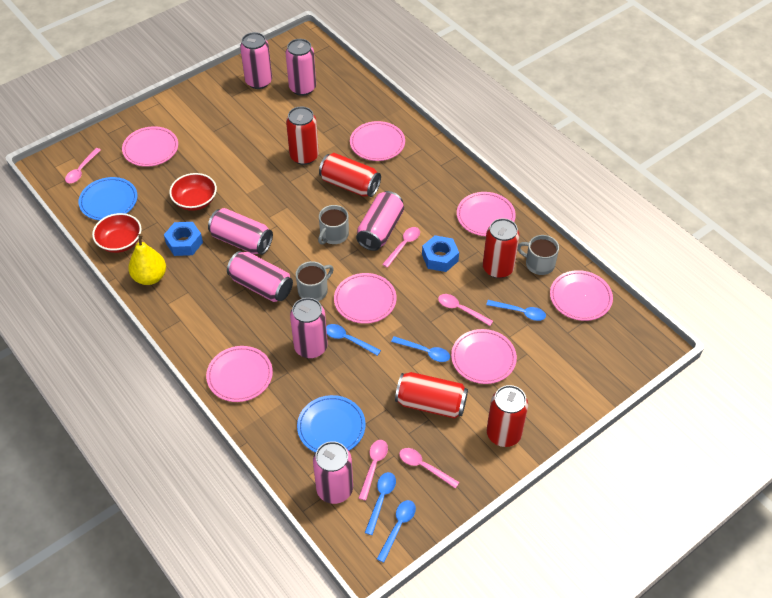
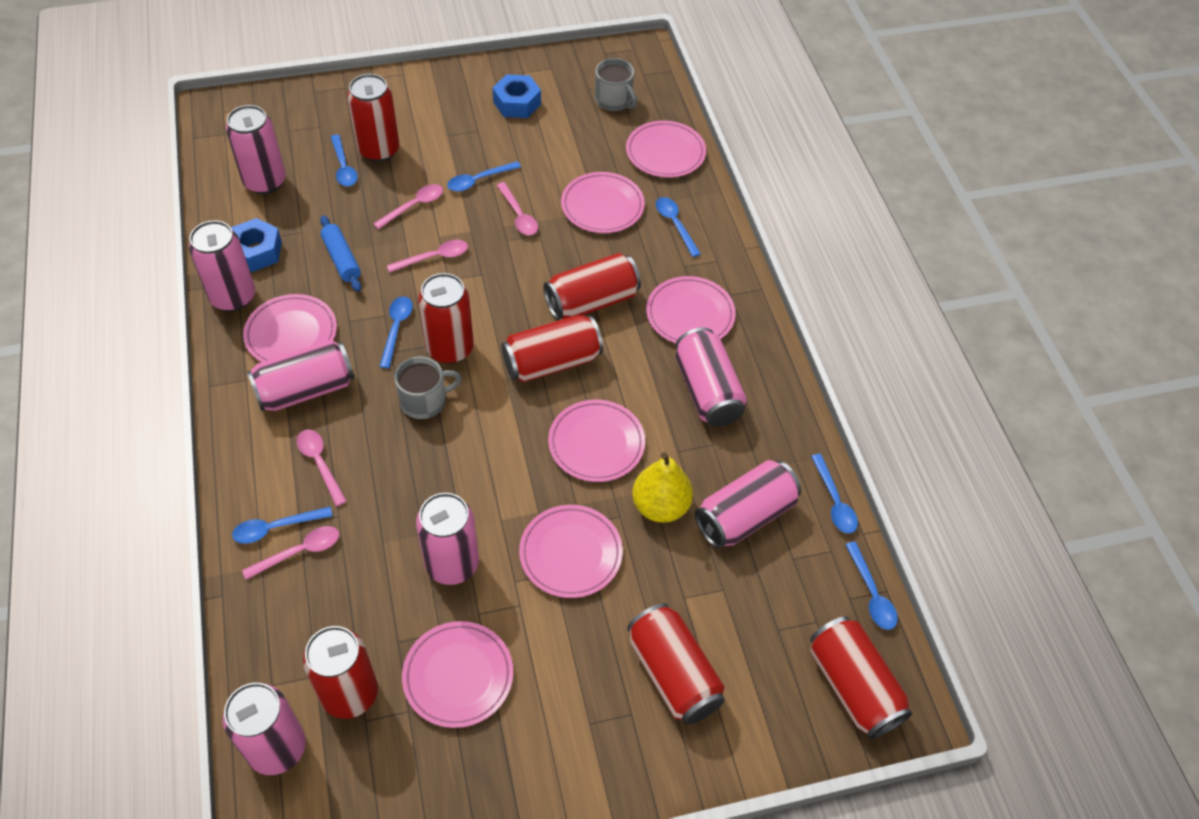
blue plate: 2 -> 0
blue rolling pin: 0 -> 1
blue spoon: 5 -> 7
grey mug: 3 -> 2
red bowl: 2 -> 0
red can: 5 -> 7

